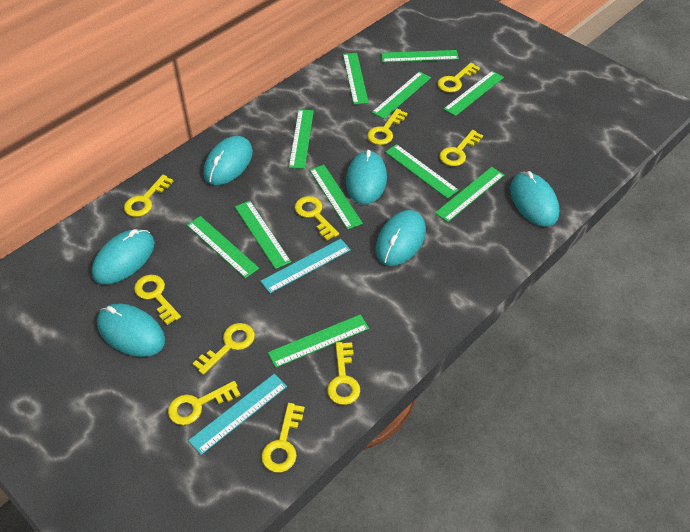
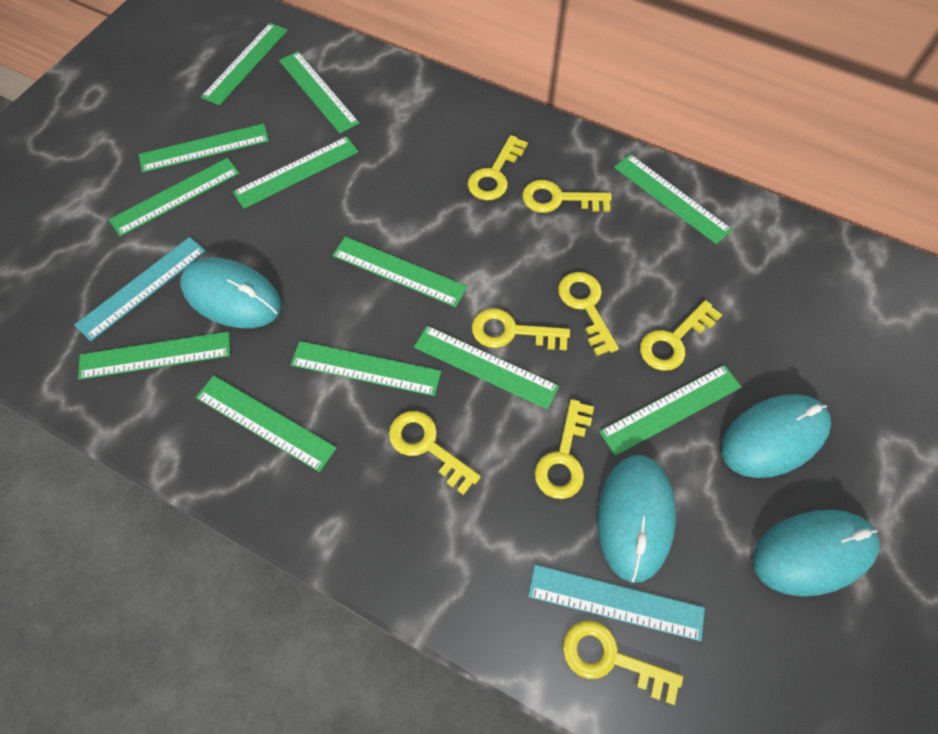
green ruler: 11 -> 12
turquoise mouse: 6 -> 4
yellow key: 10 -> 8

